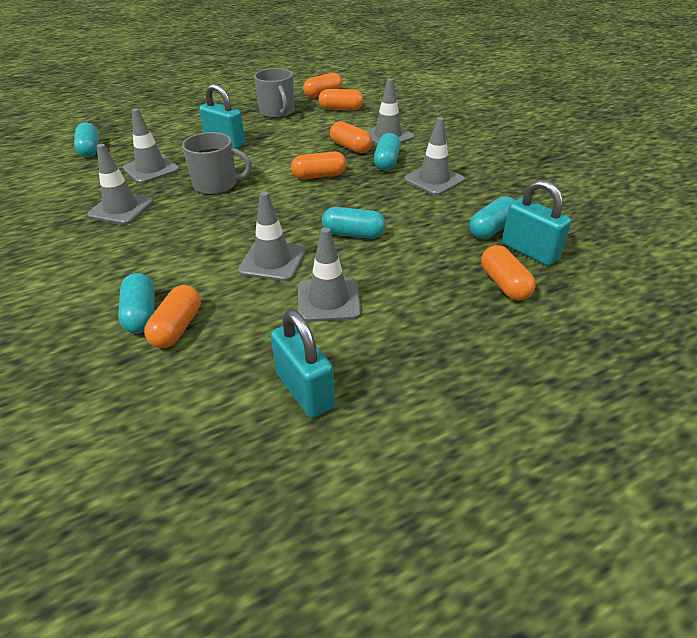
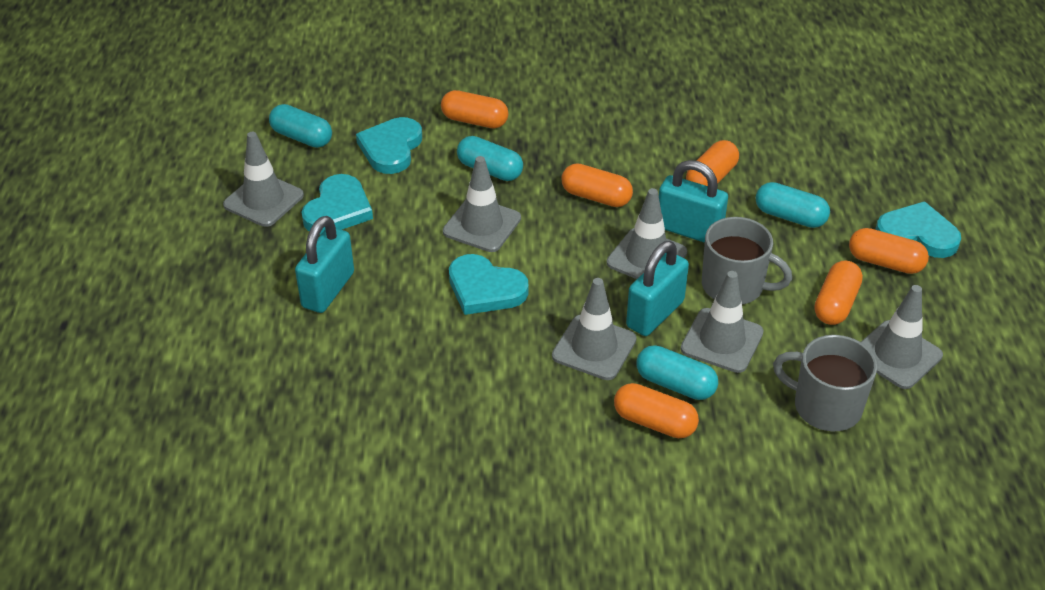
turquoise capsule: 5 -> 4
turquoise heart: 0 -> 4

